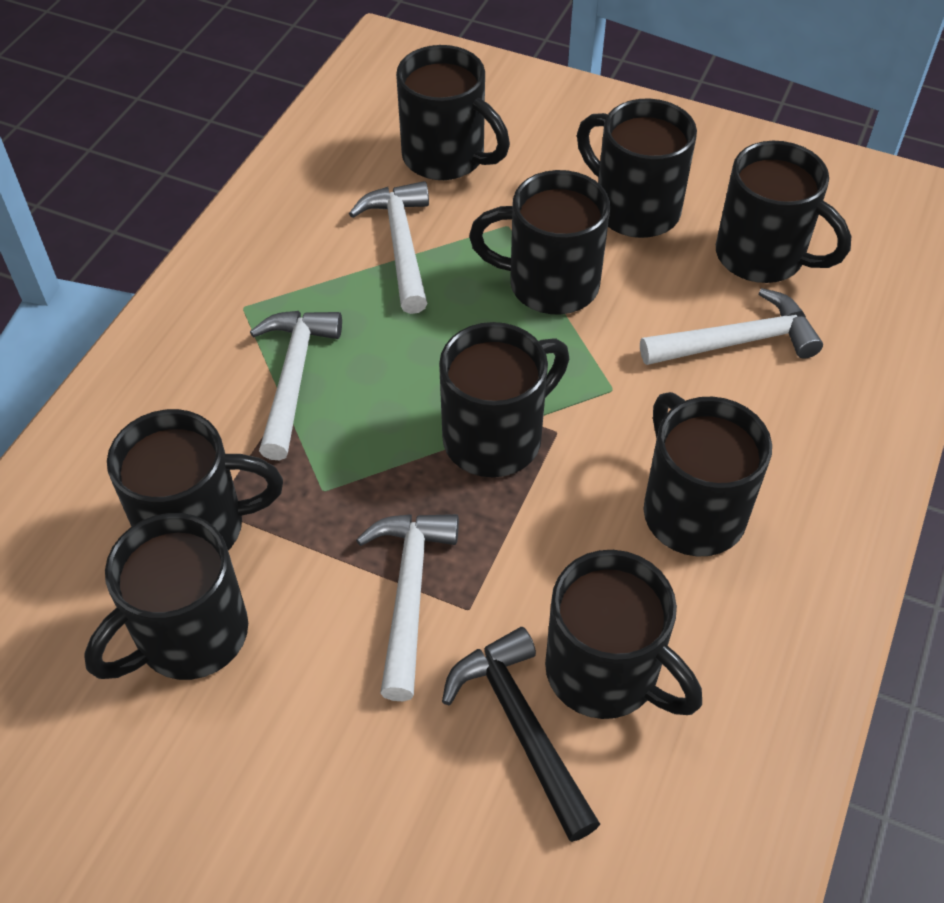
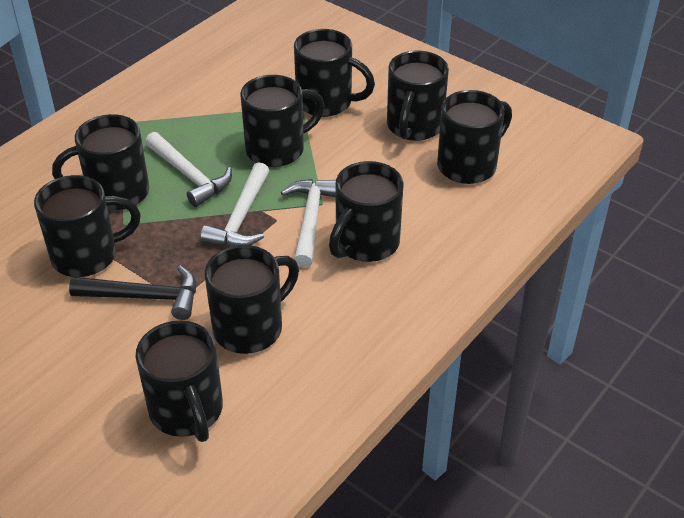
white hammer: 4 -> 3

